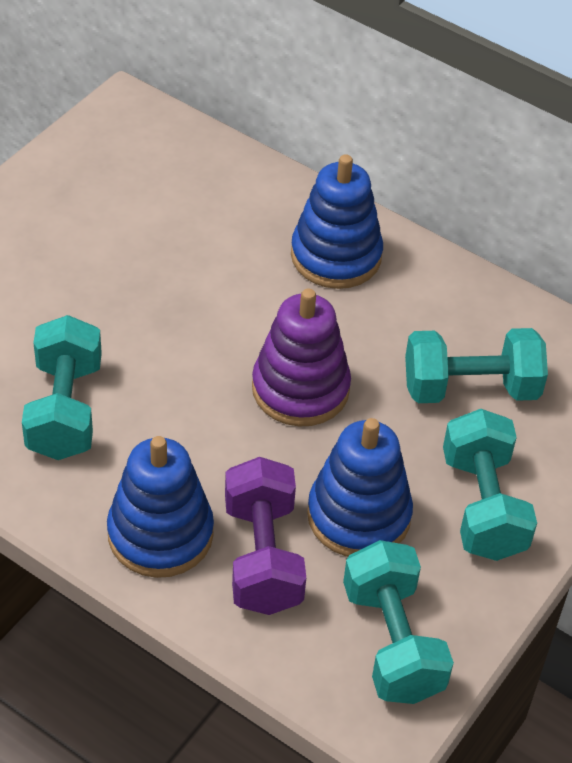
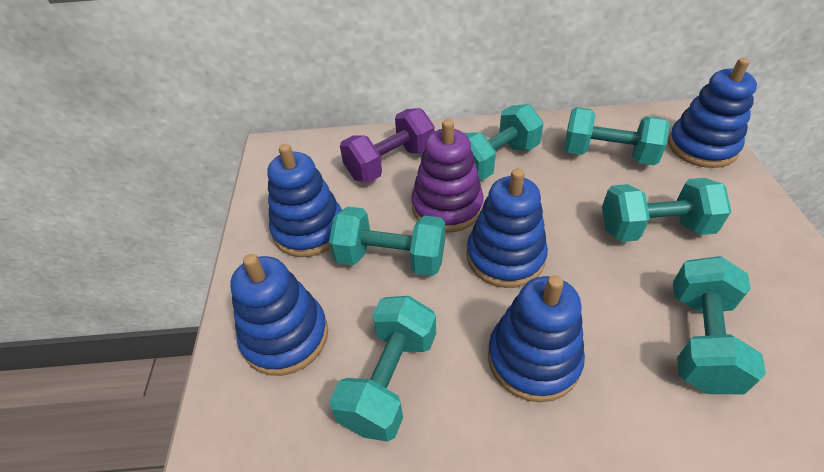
blue stacking toy: 3 -> 5
turquoise dumbbell: 4 -> 6

